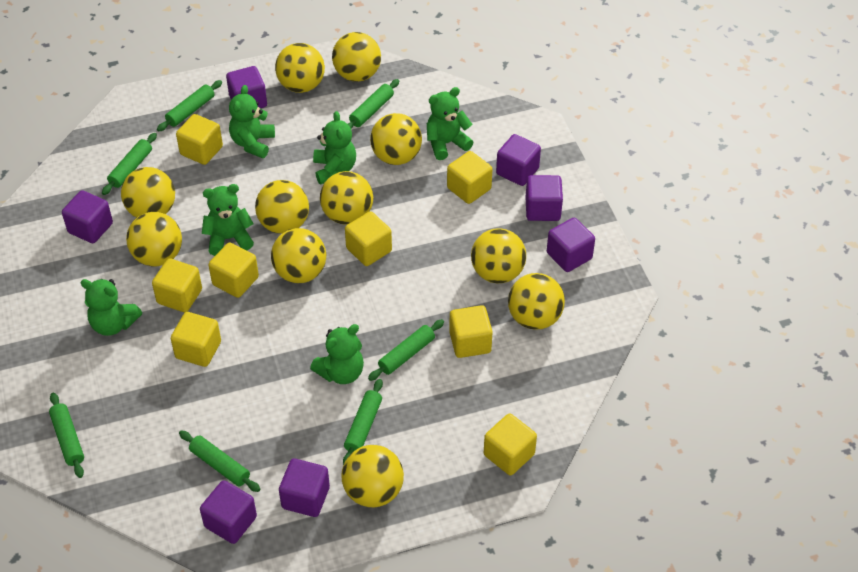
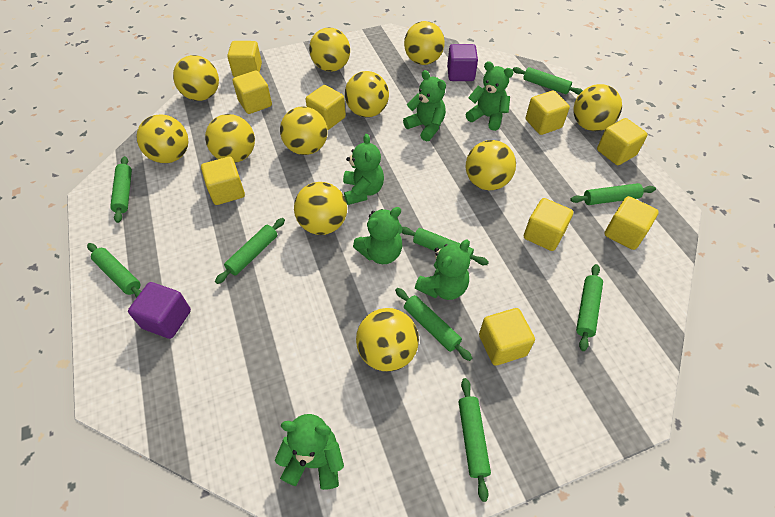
green rolling pin: 7 -> 9
purple cube: 7 -> 2
yellow cube: 8 -> 9

